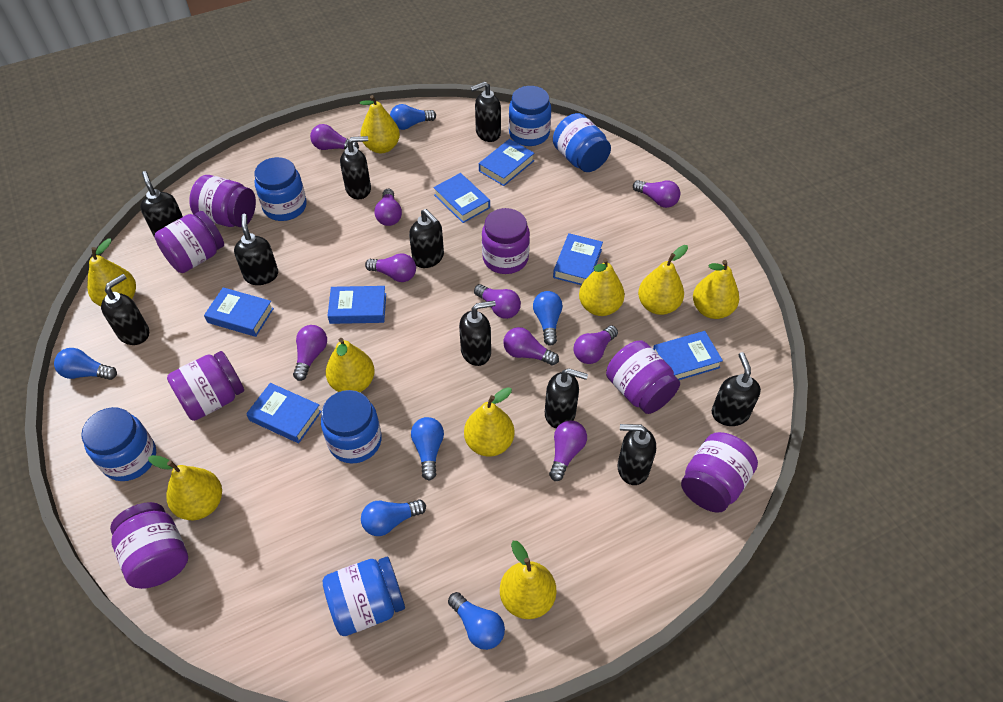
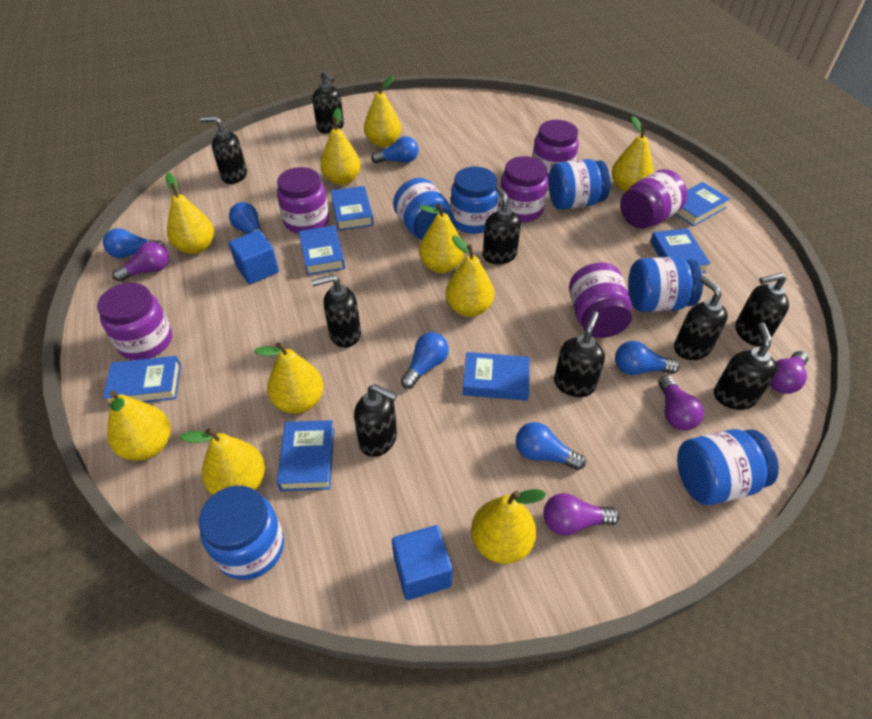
black soap dispenser: 10 -> 9
blue cube: 0 -> 2
purple jar: 7 -> 6
purple light bulb: 9 -> 4
yellow pear: 9 -> 10

